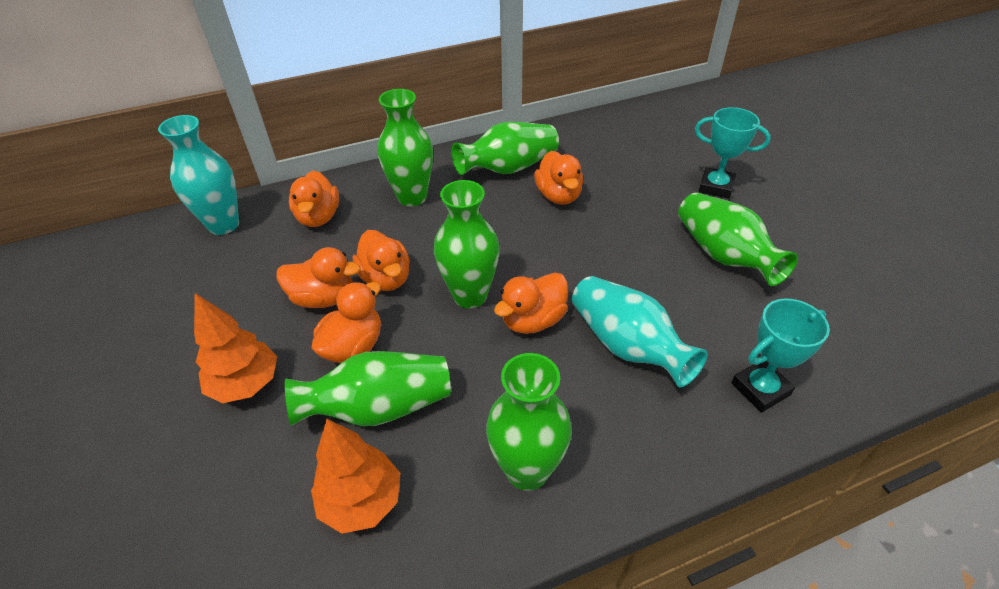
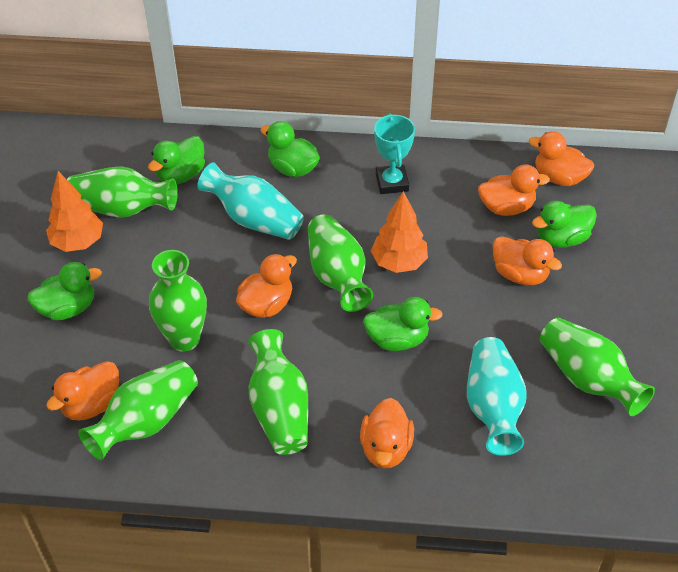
green duck: 0 -> 5
turquoise trophy: 2 -> 1

